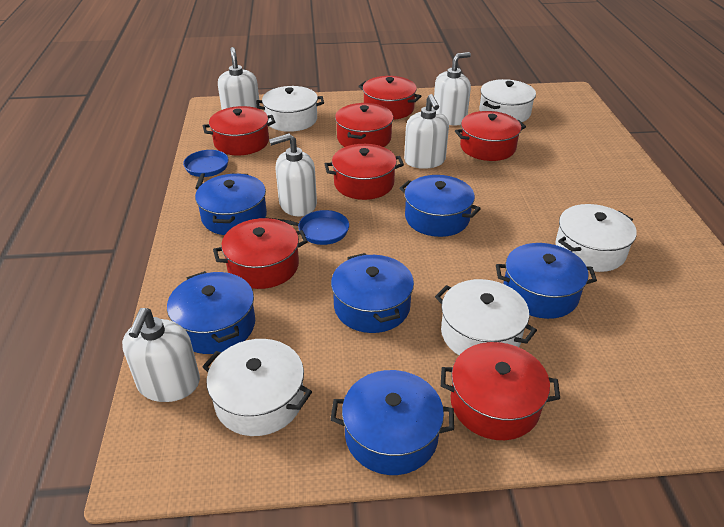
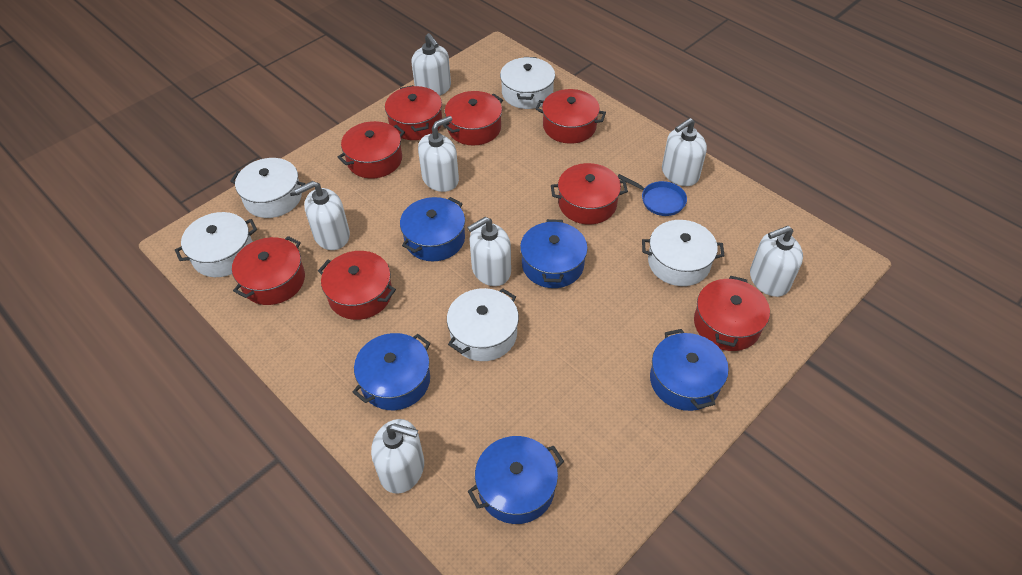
blue pan: 2 -> 1
blue pot: 6 -> 5
red pot: 7 -> 8
white soap dispenser: 5 -> 7

